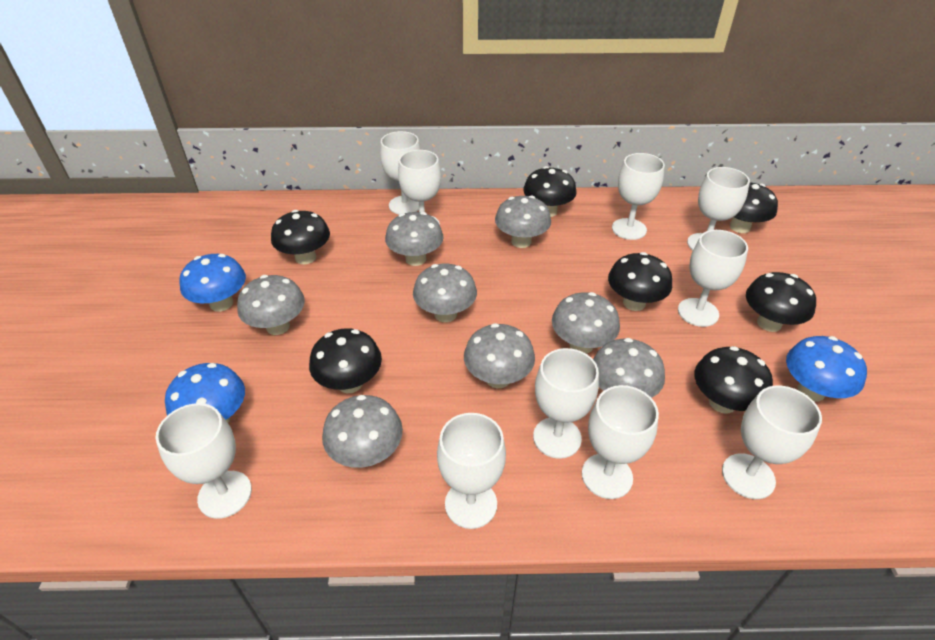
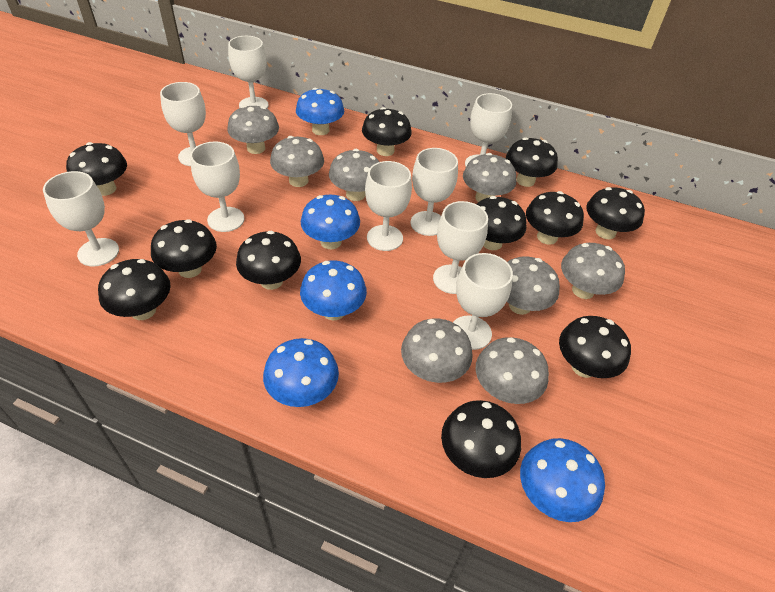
black mushroom: 7 -> 11
blue mushroom: 3 -> 5
white goblet: 10 -> 9

